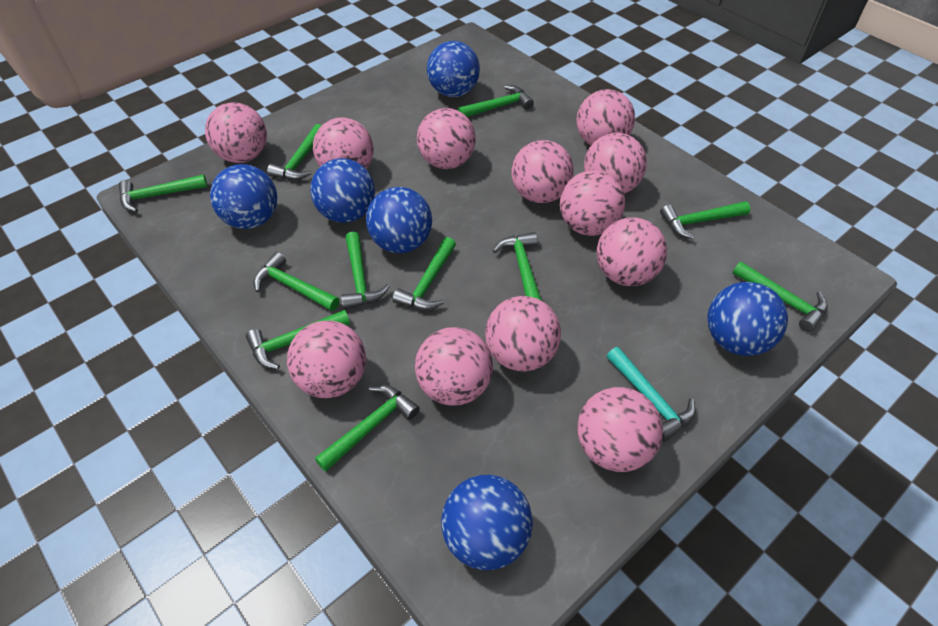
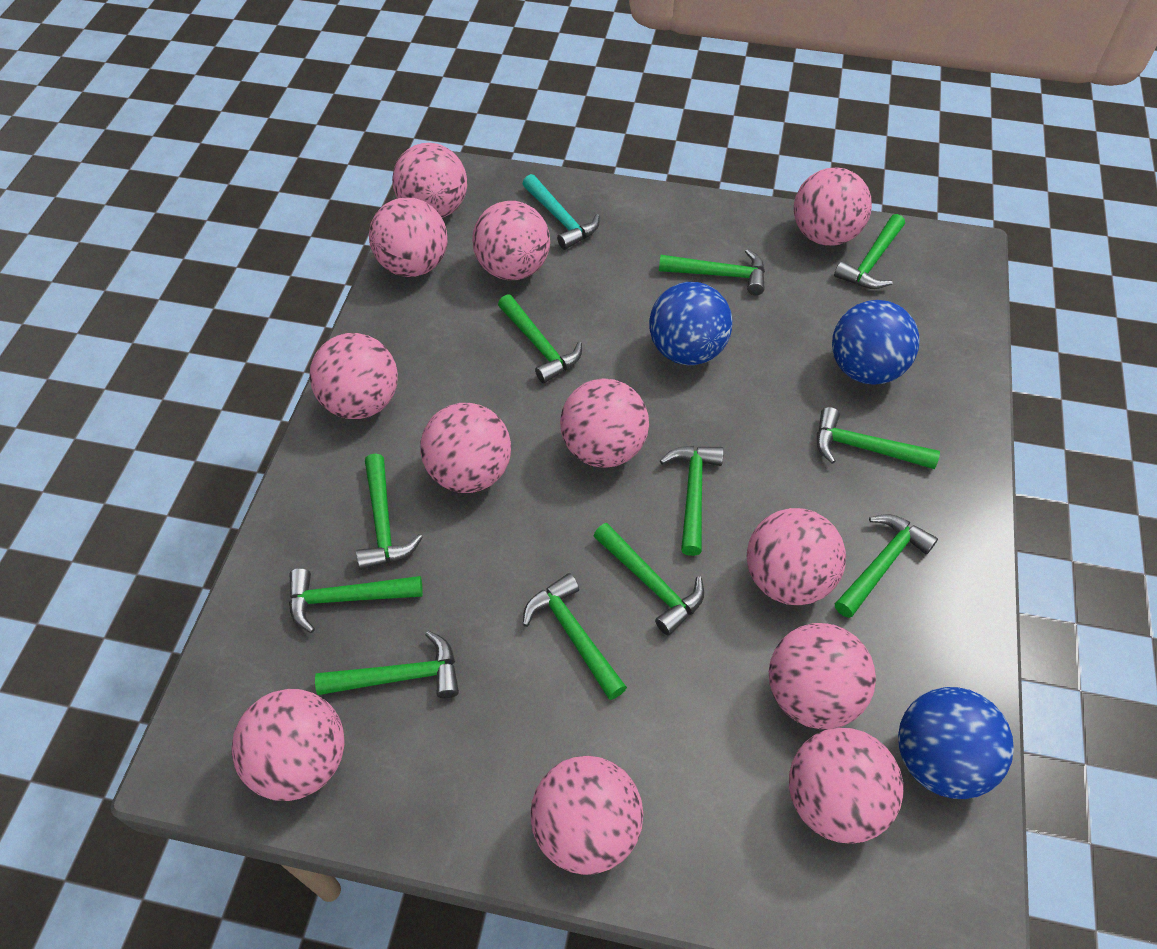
blue ball: 6 -> 3

